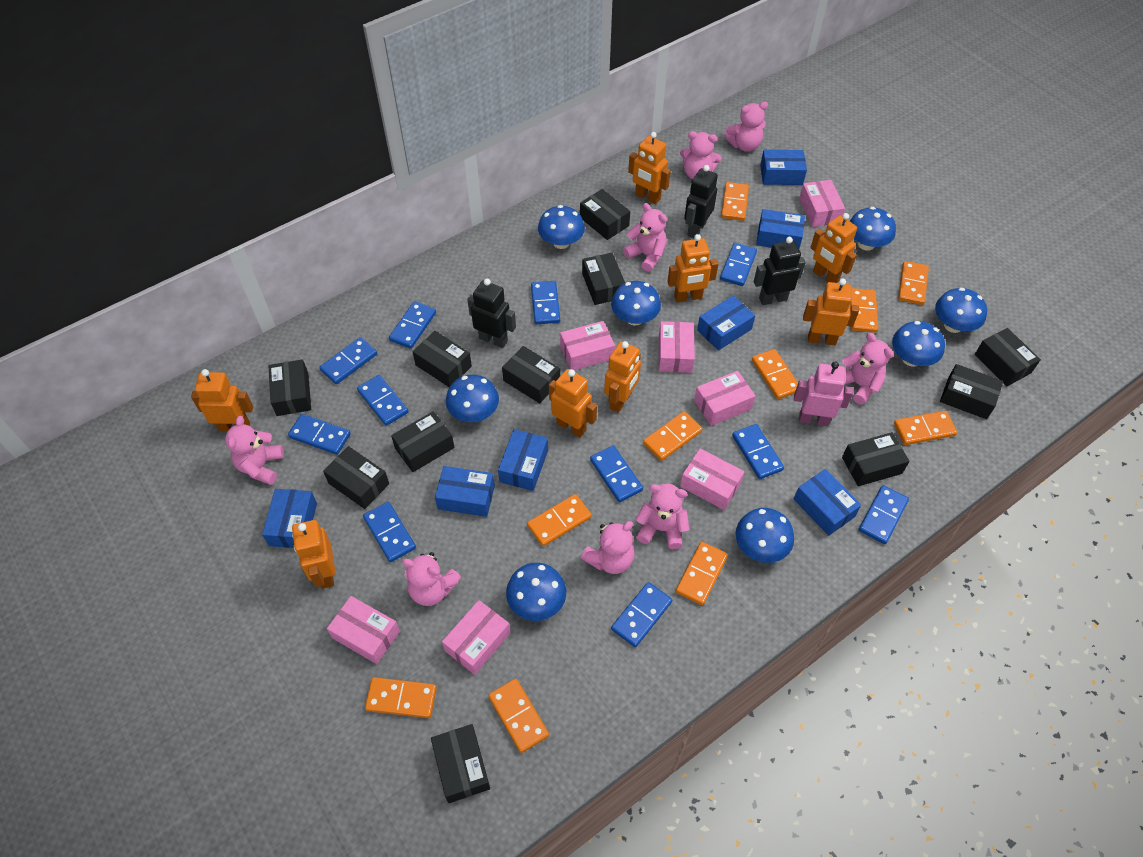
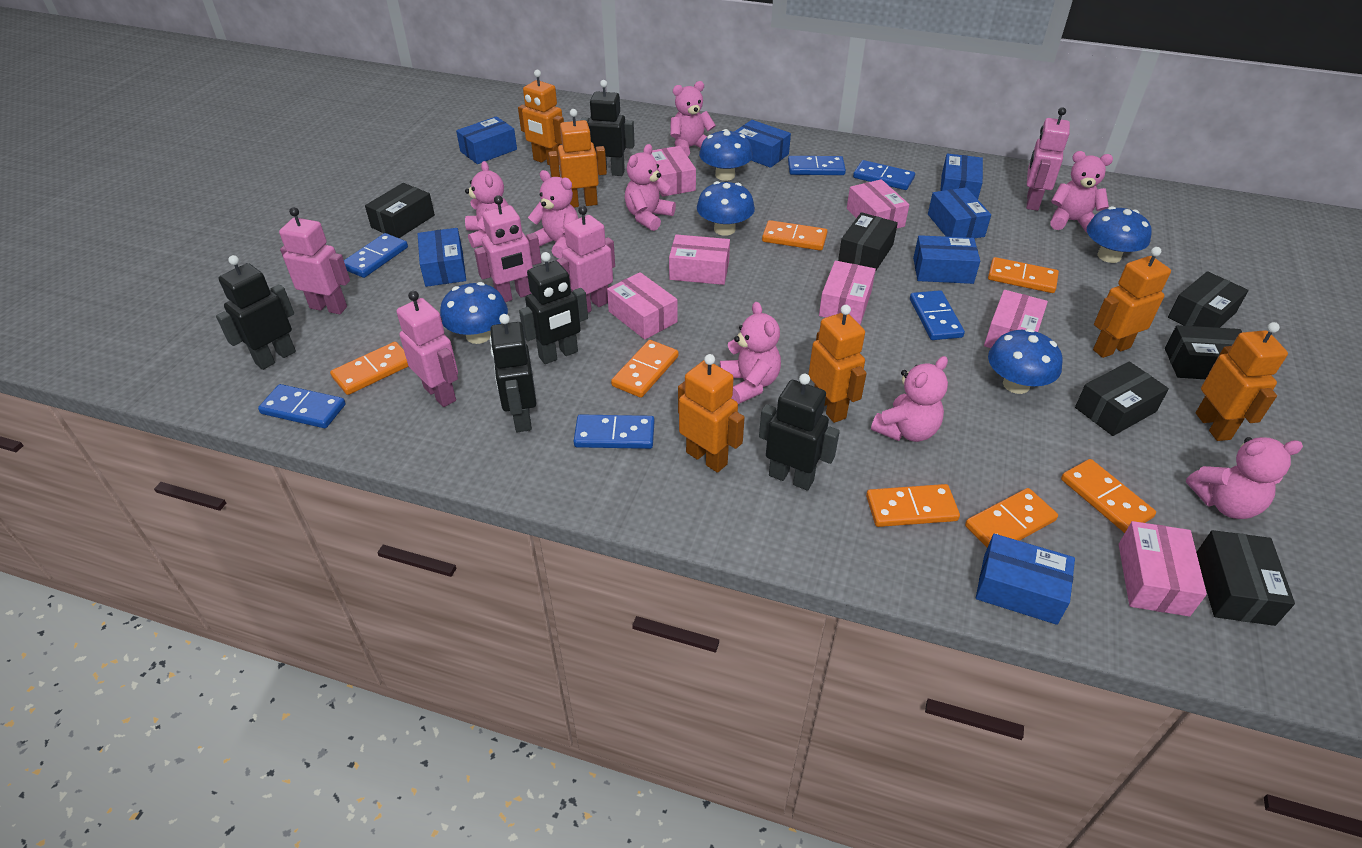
black box: 11 -> 6
black robot: 3 -> 5
blue domino: 11 -> 6
blue mushroom: 8 -> 5
orange domino: 10 -> 7
orange robot: 8 -> 6
pink robot: 1 -> 5

